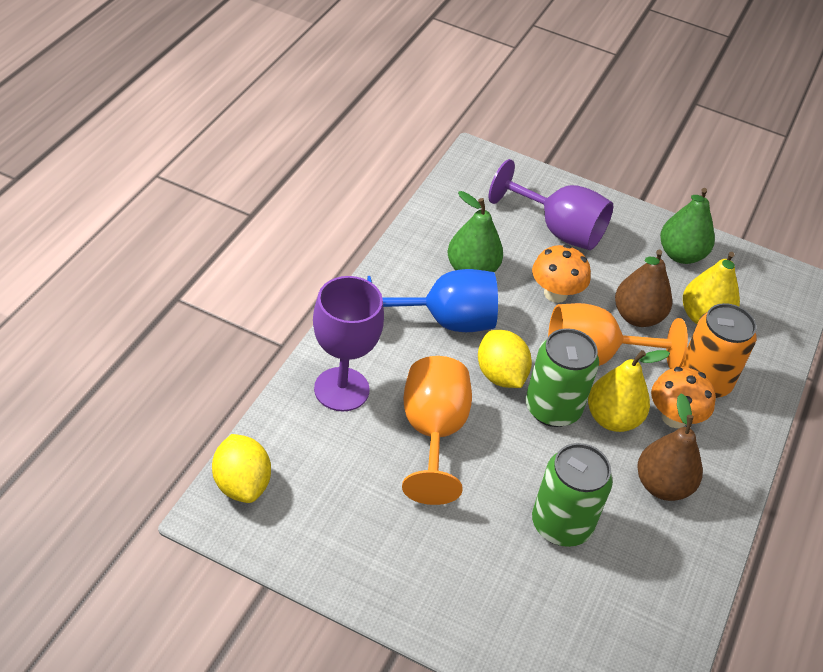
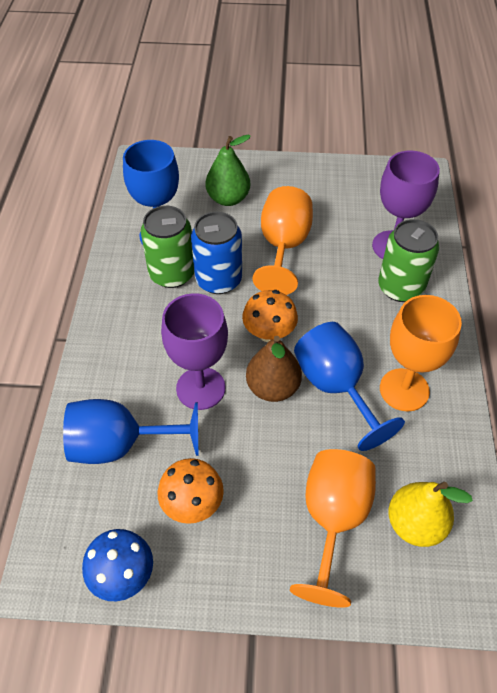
blue can: 0 -> 1
blue goblet: 1 -> 3
blue mushroom: 0 -> 1
brown pear: 2 -> 1
green pear: 2 -> 1
orange can: 1 -> 0
orange goblet: 2 -> 3
yellow lemon: 2 -> 0
yellow pear: 2 -> 1

